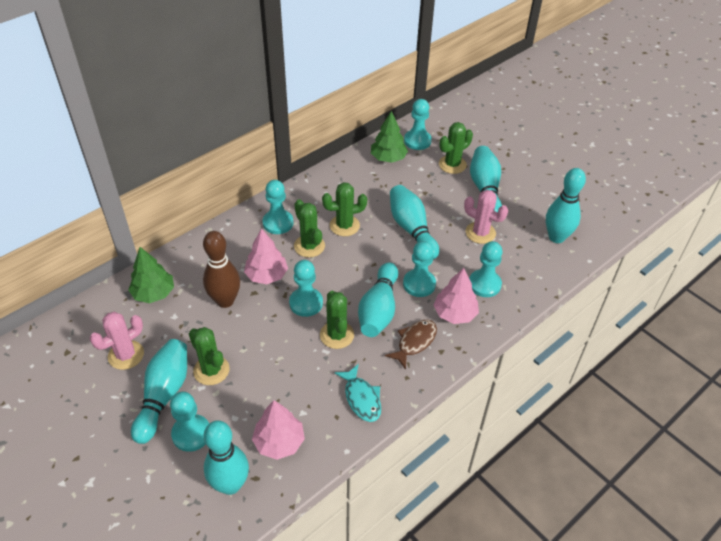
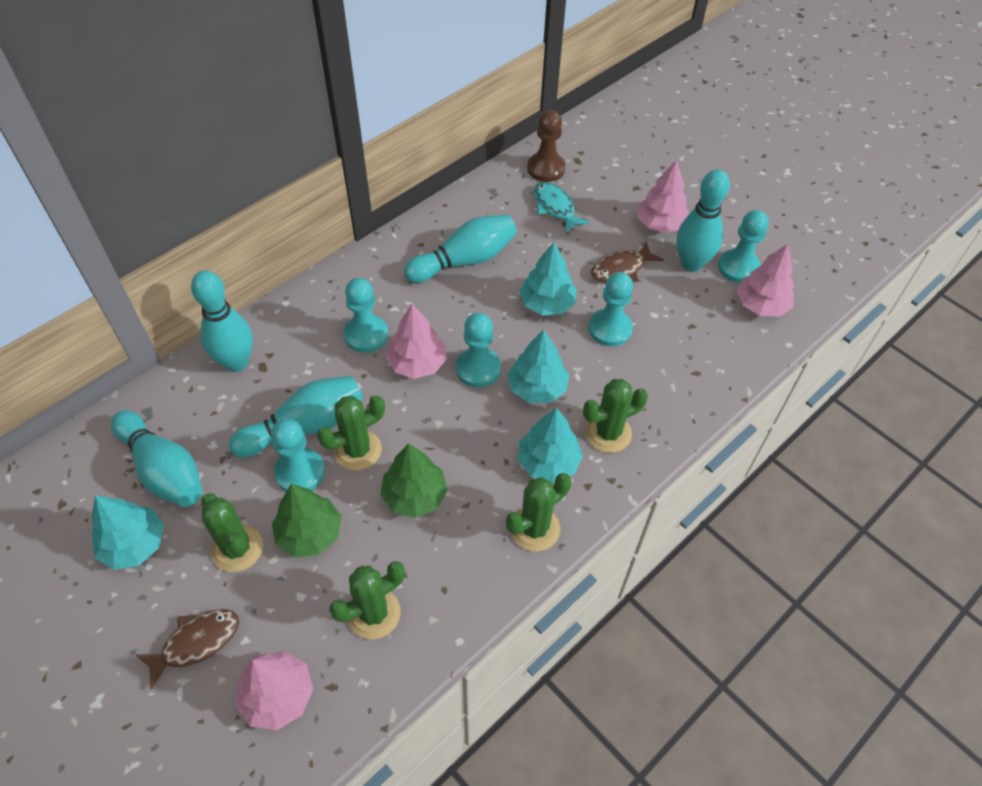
brown bowling pin: 1 -> 0
brown fish: 1 -> 2
brown pawn: 0 -> 1
pink cactus: 2 -> 0
pink tree: 3 -> 4
turquoise bowling pin: 6 -> 5
turquoise pawn: 6 -> 5
turquoise tree: 0 -> 4

